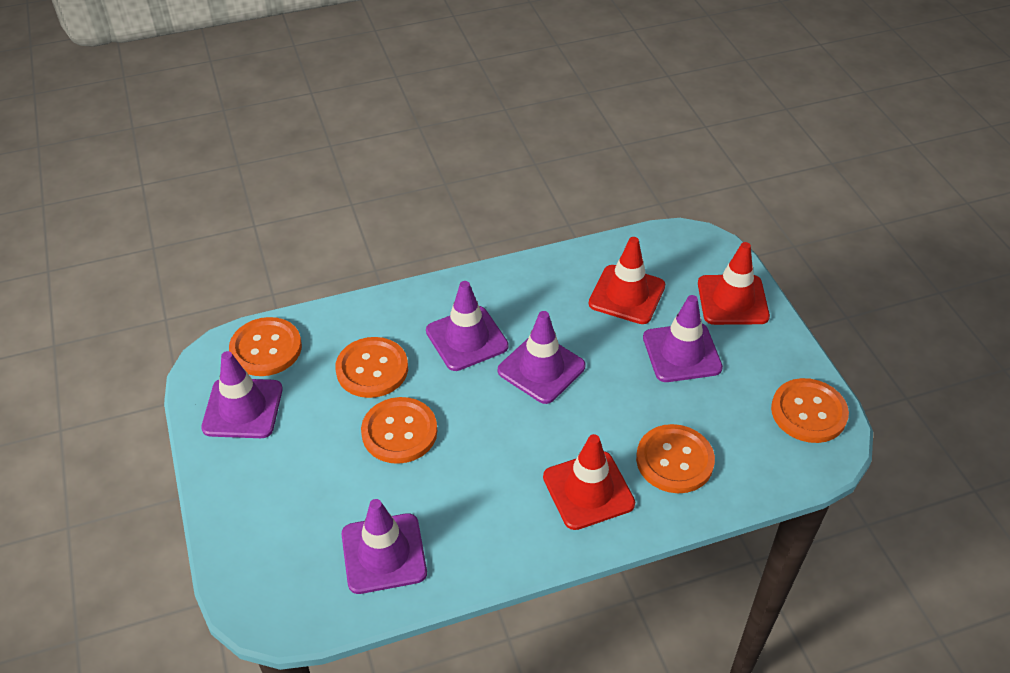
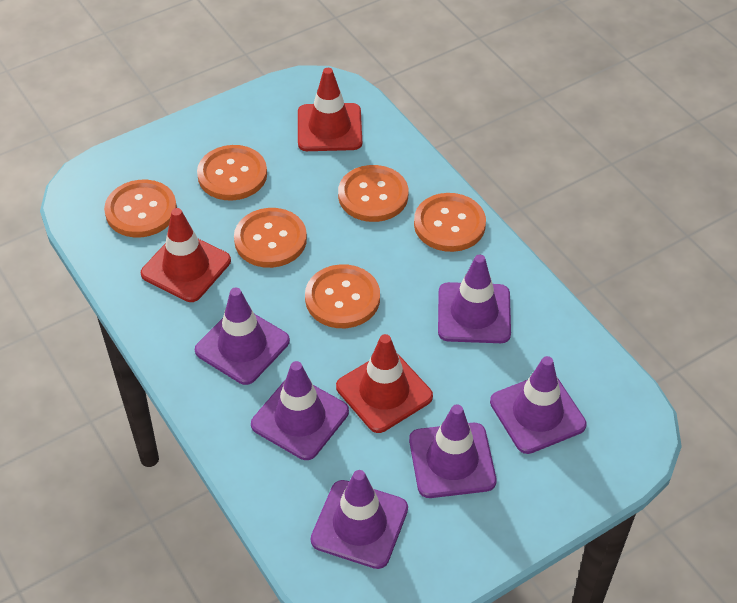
orange button: 5 -> 6
purple traffic cone: 5 -> 6

